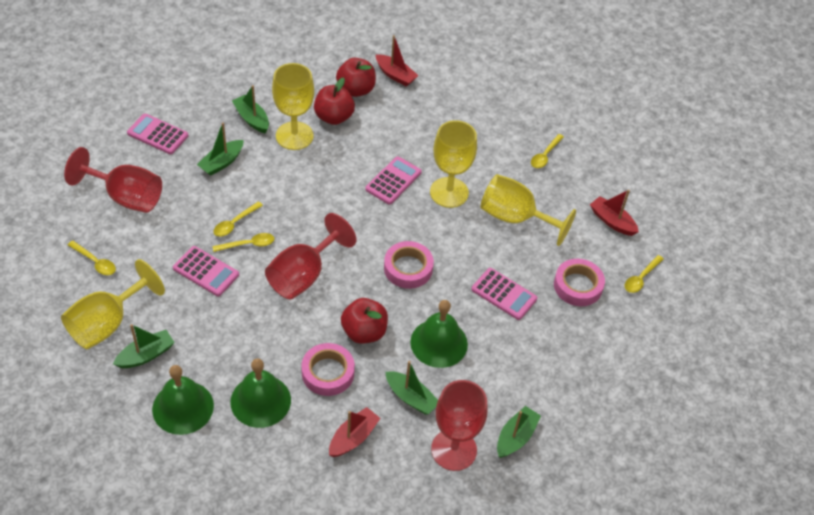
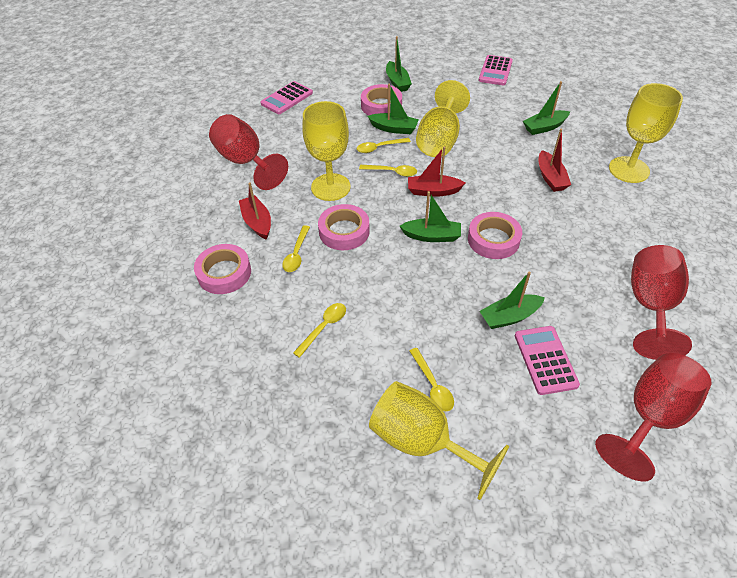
green bell: 3 -> 0
pink calculator: 4 -> 3
pink tape: 3 -> 4
red apple: 3 -> 0

